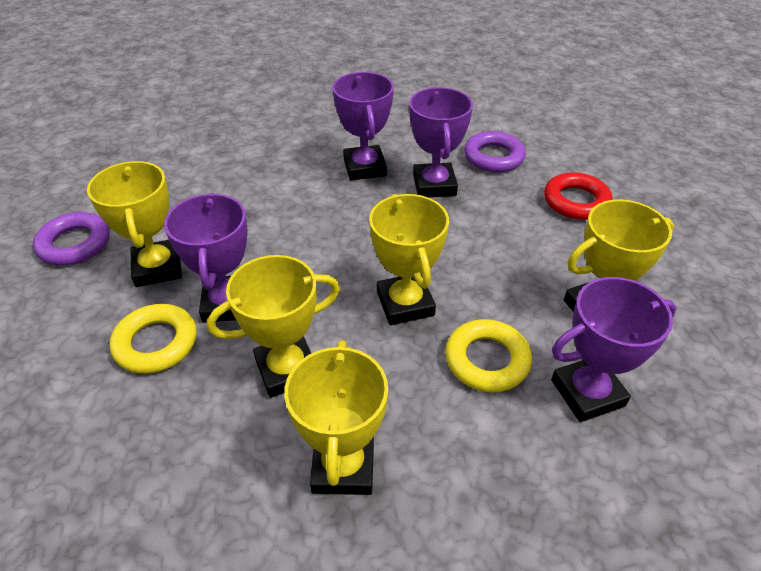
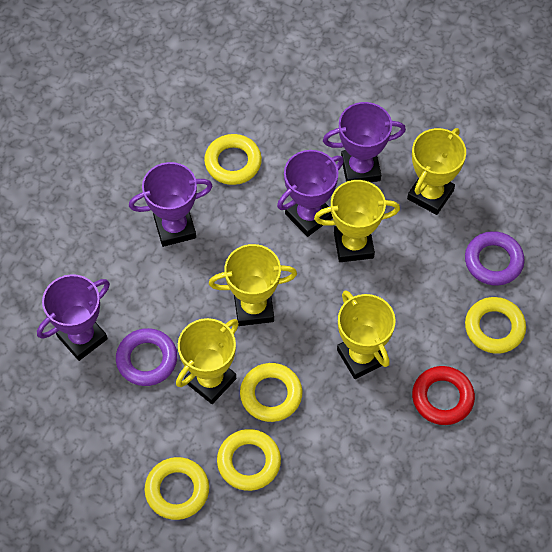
yellow ring: 2 -> 5

